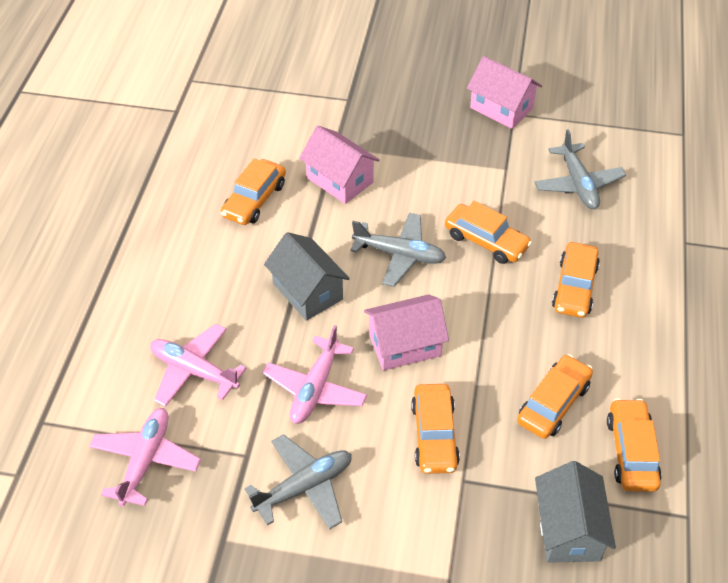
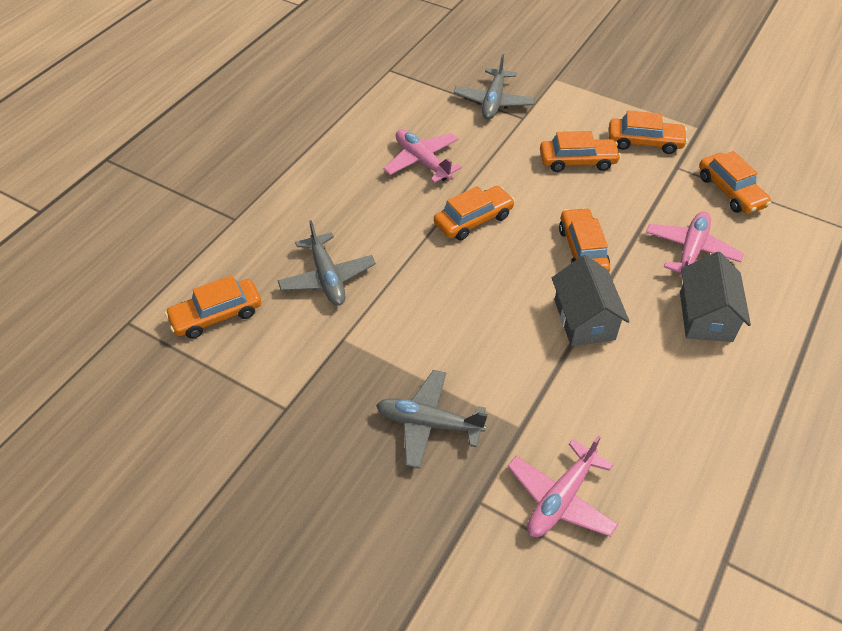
pink house: 3 -> 0

